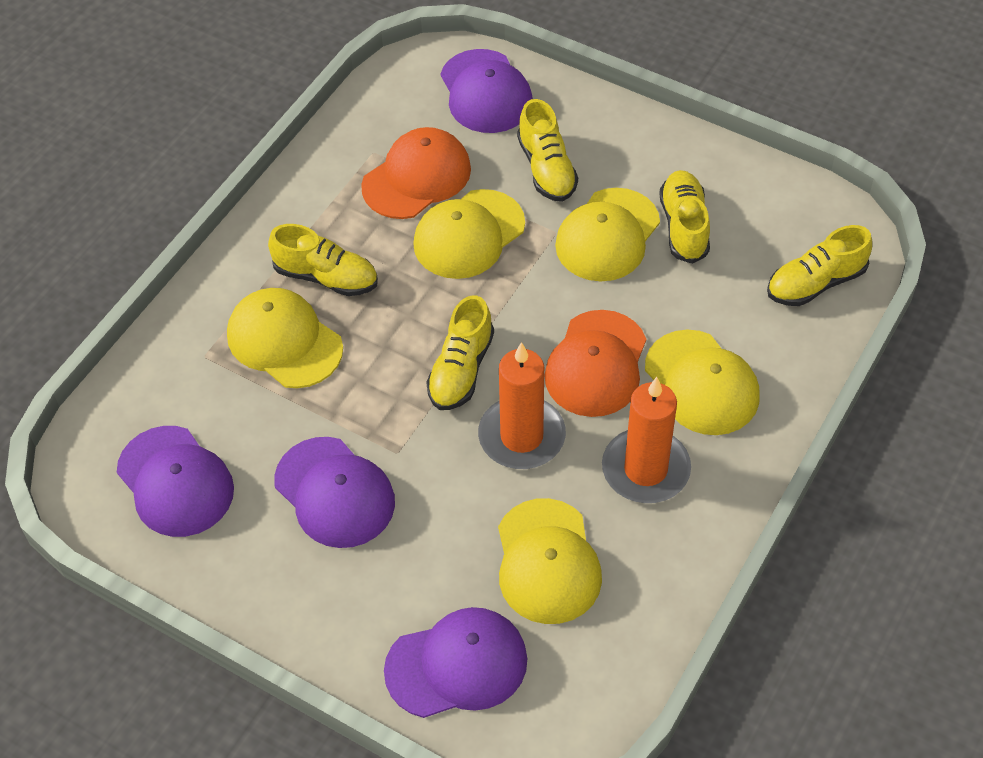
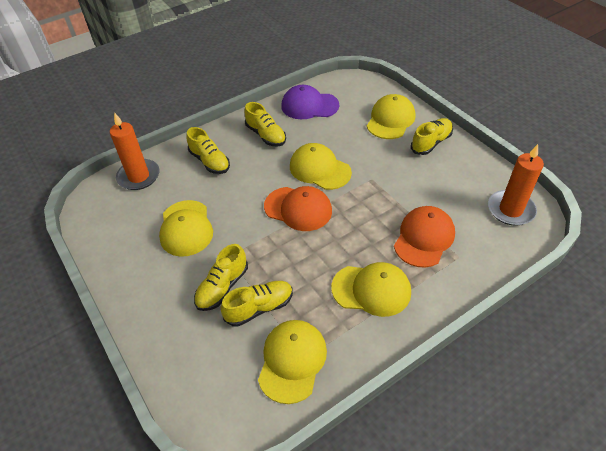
purple cap: 4 -> 1

